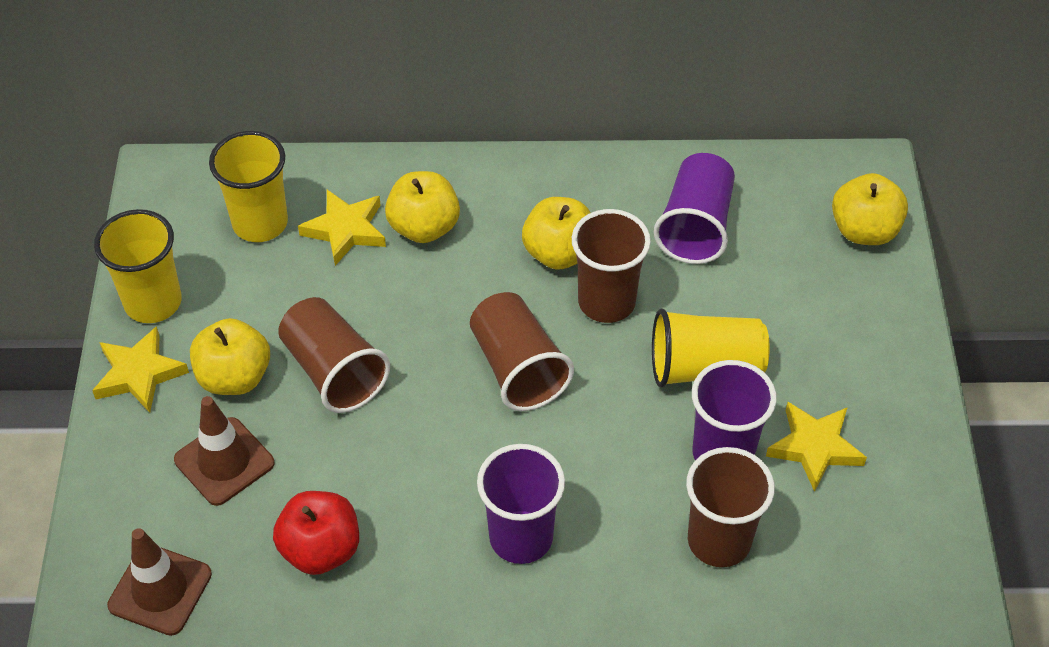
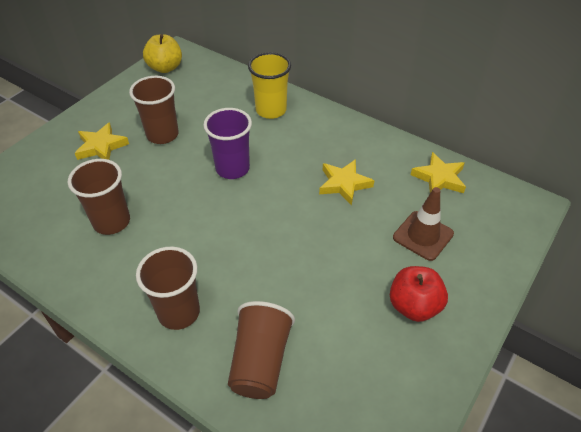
brown traffic cone: 2 -> 1
purple cup: 3 -> 1
yellow apple: 4 -> 1
yellow cup: 3 -> 1

